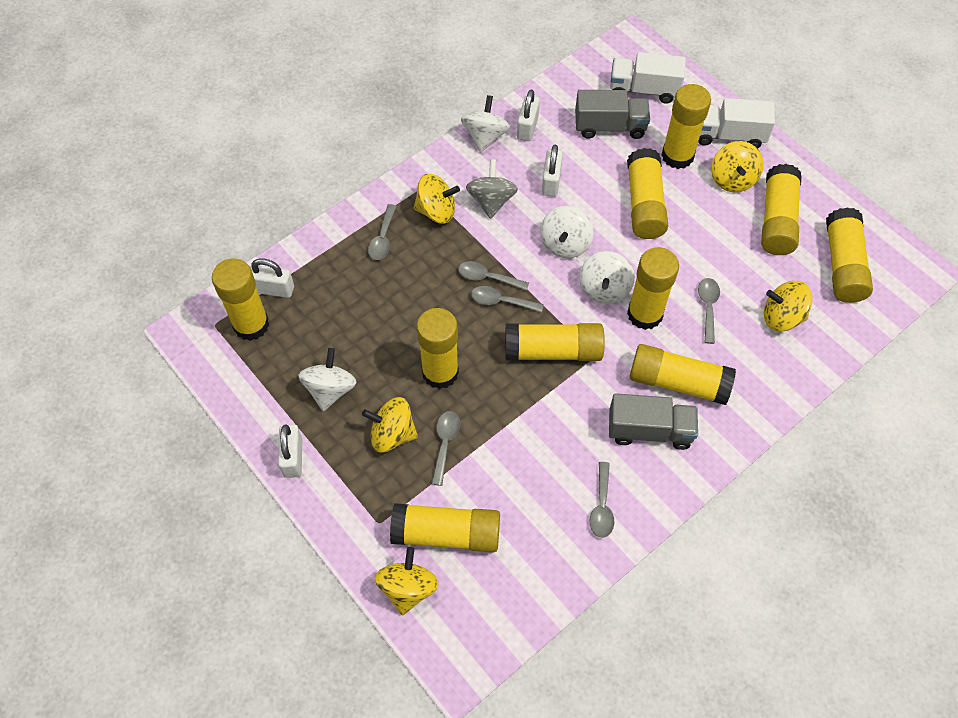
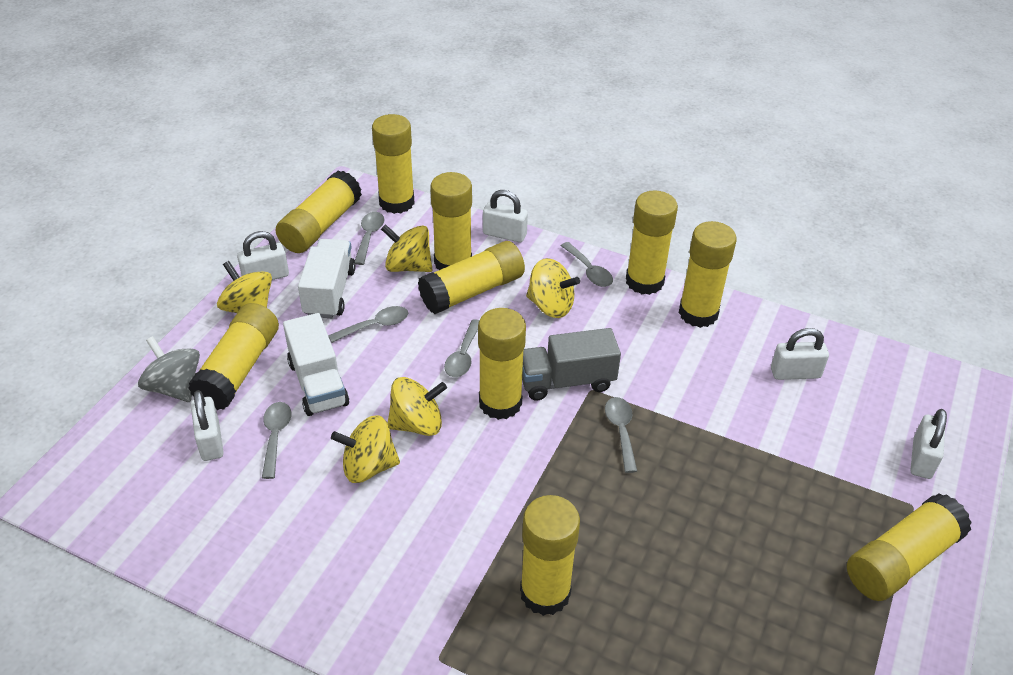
grey truck: 2 -> 1
white padlock: 4 -> 5
white spinning top: 4 -> 0

